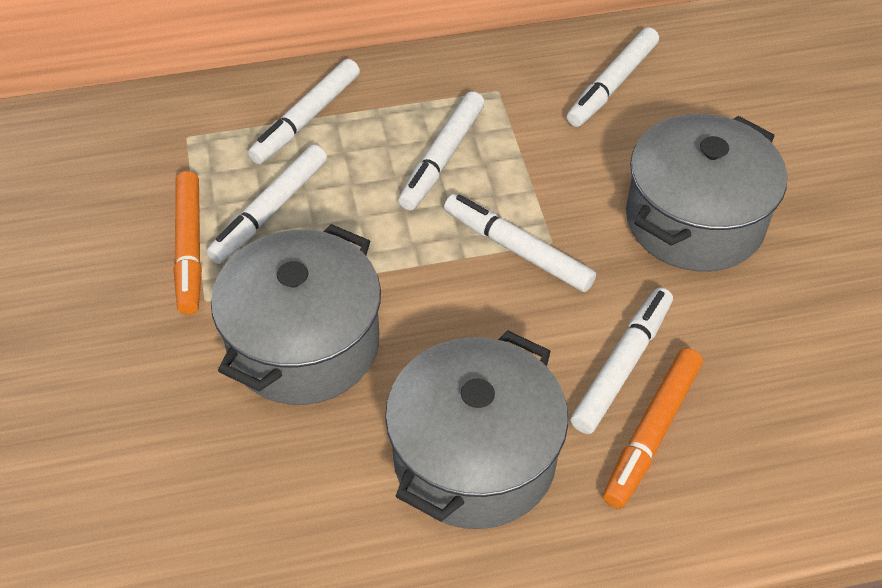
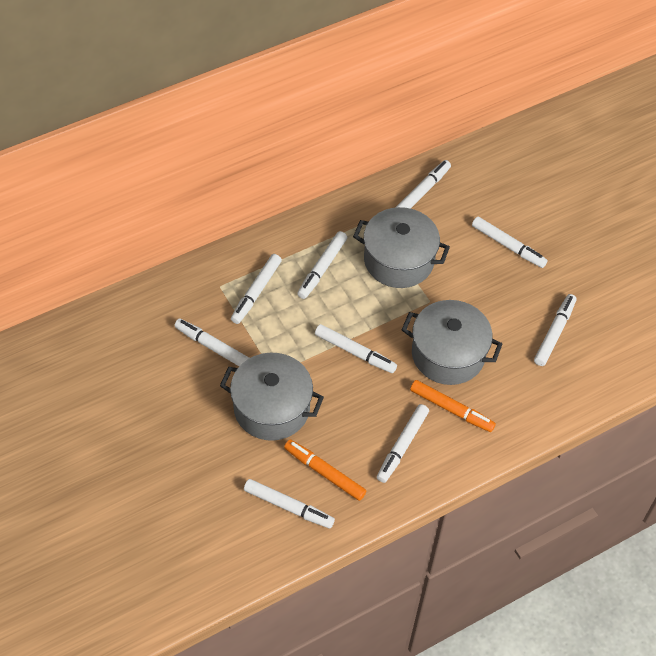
white marker: 6 -> 9

